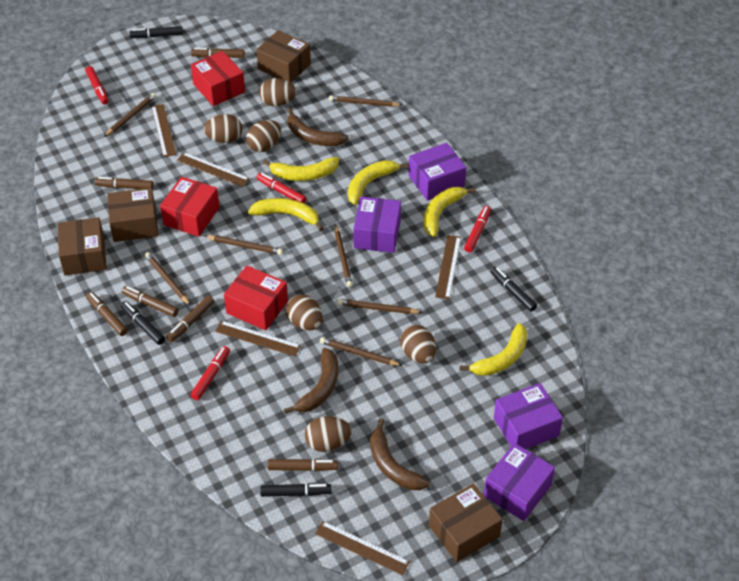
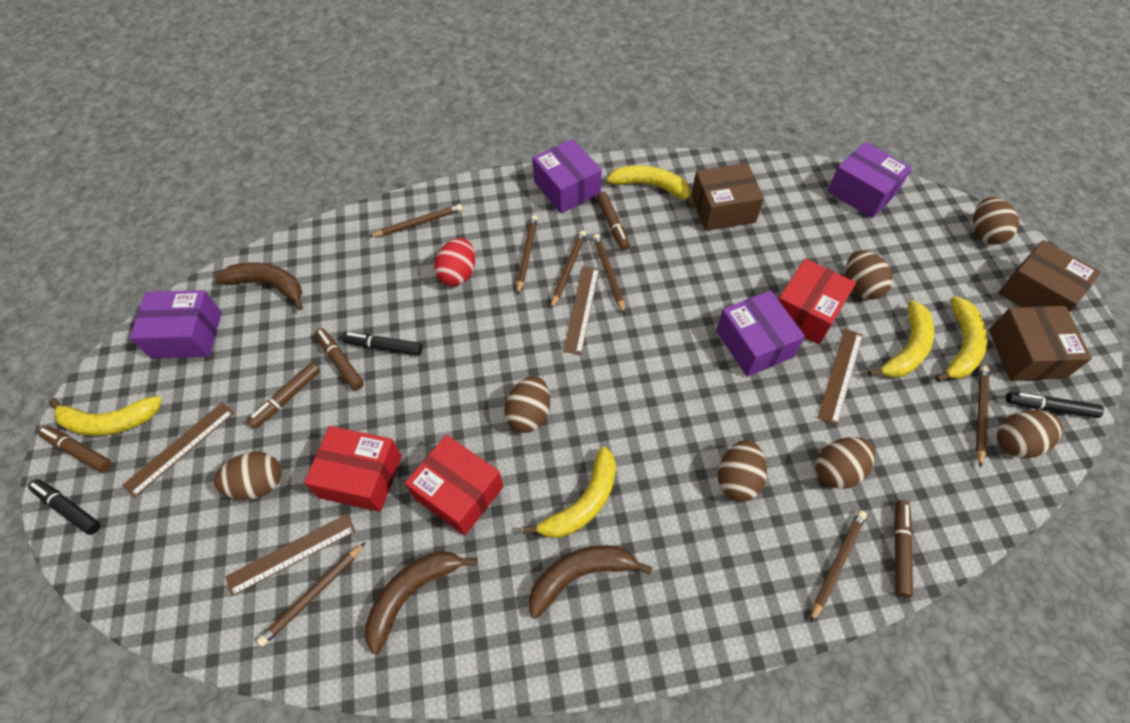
black marker: 4 -> 3
brown box: 4 -> 3
brown egg: 6 -> 7
brown marker: 6 -> 5
brown ruler: 5 -> 4
red egg: 0 -> 1
red marker: 4 -> 0

